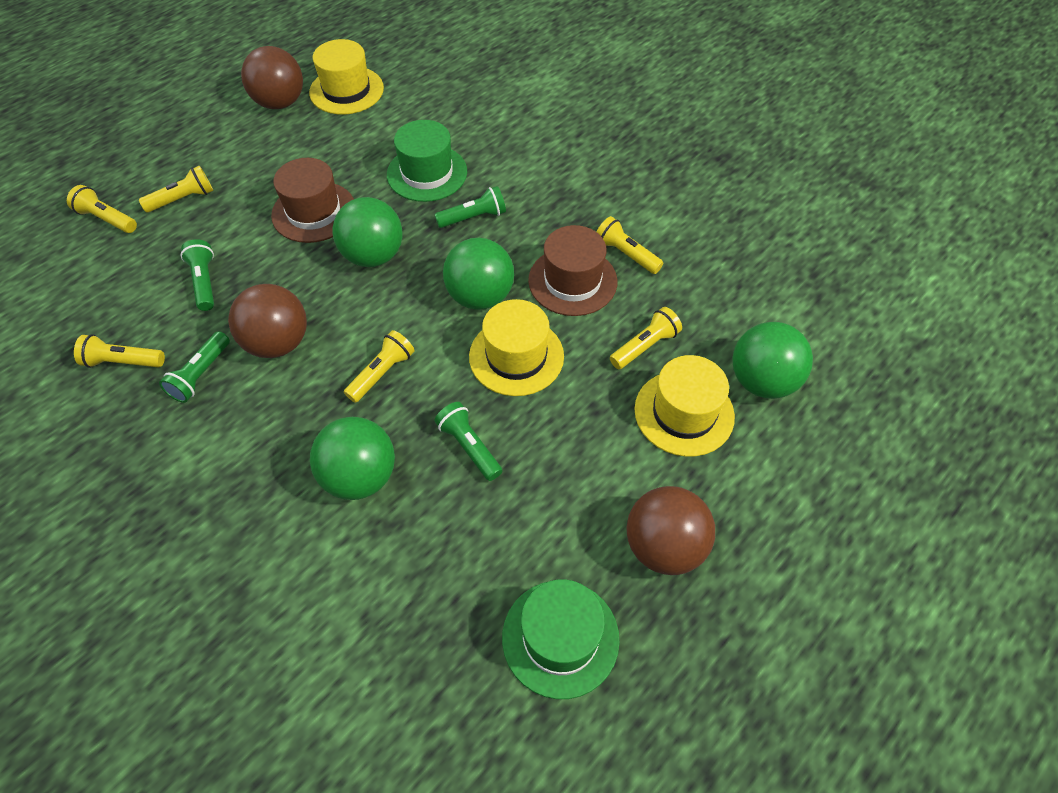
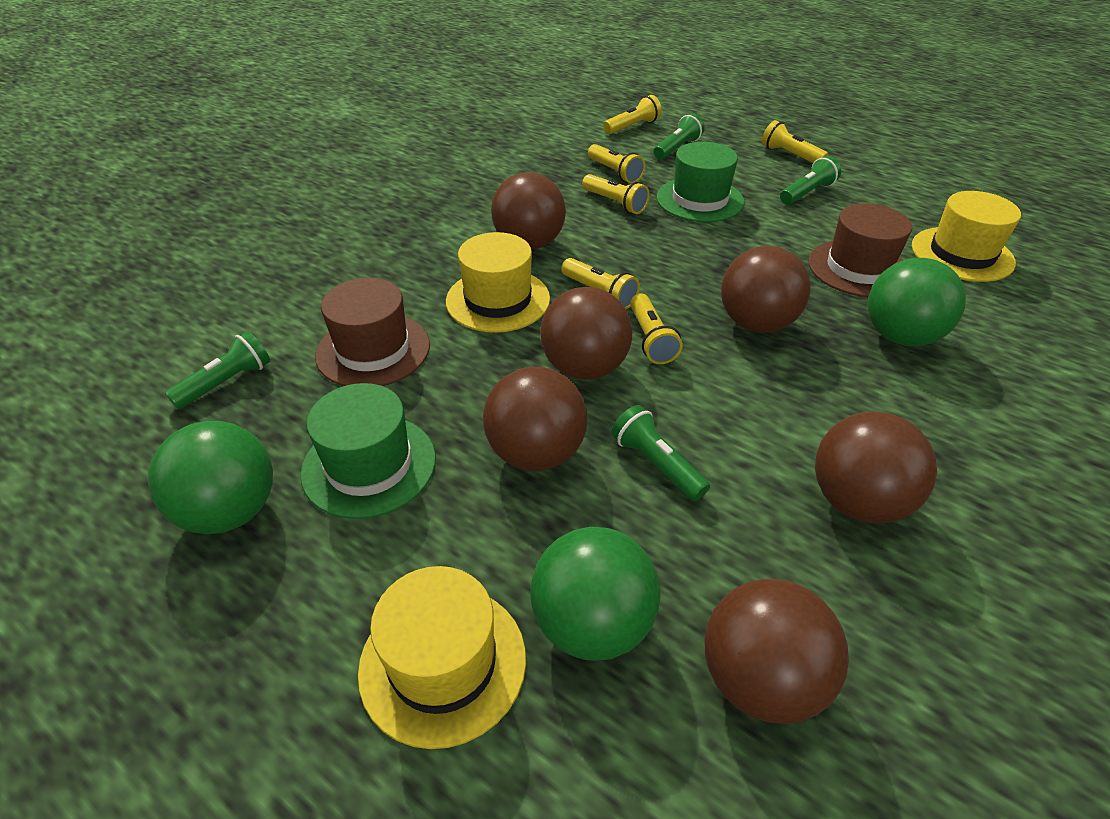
brown ball: 3 -> 6
green ball: 4 -> 3

